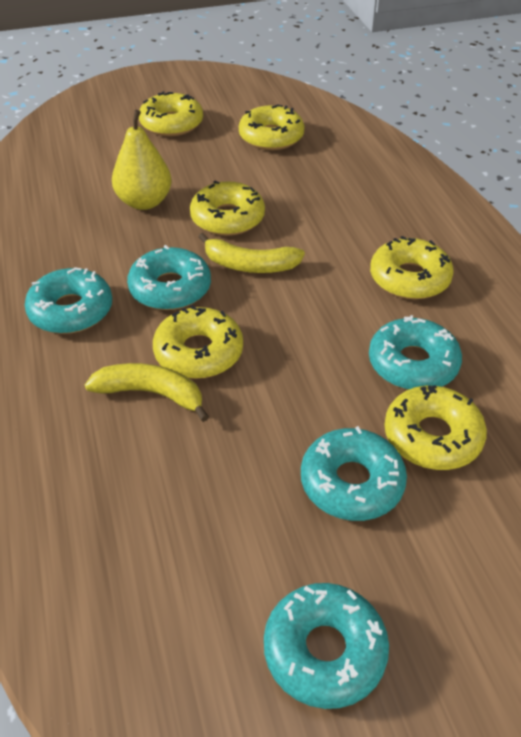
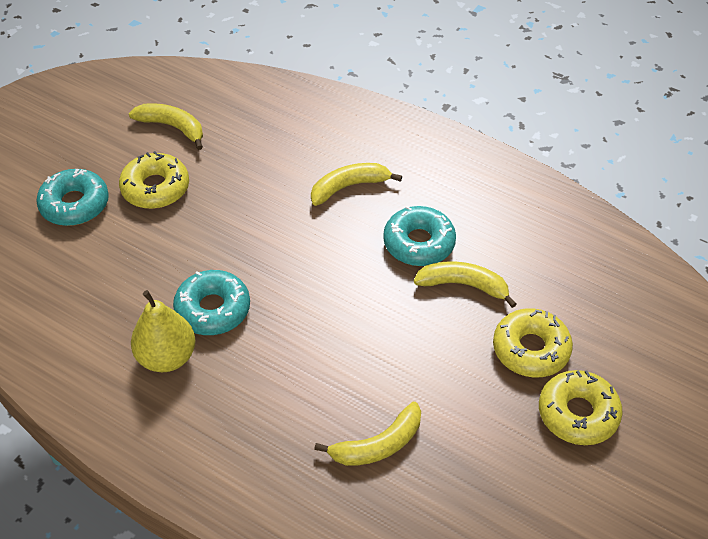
turquoise donut: 5 -> 3
yellow banana: 2 -> 4
yellow donut: 6 -> 3

